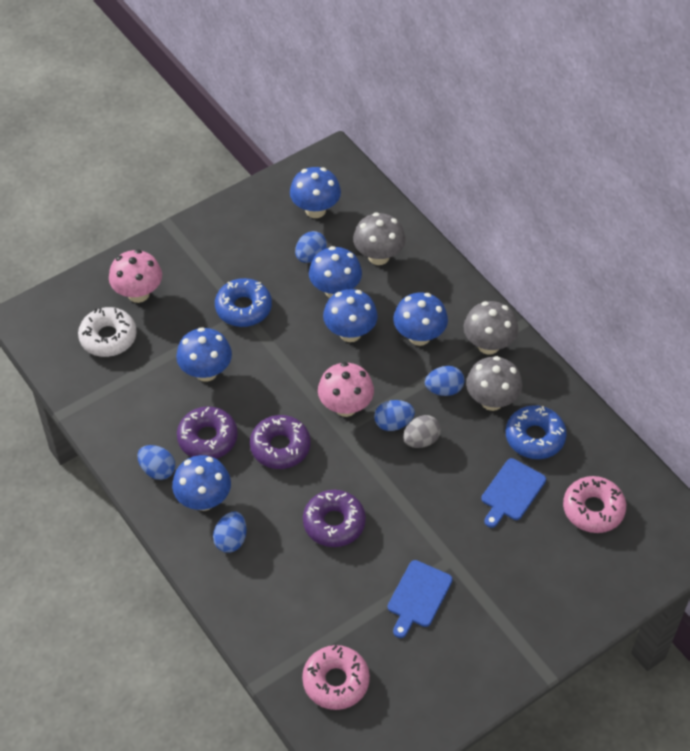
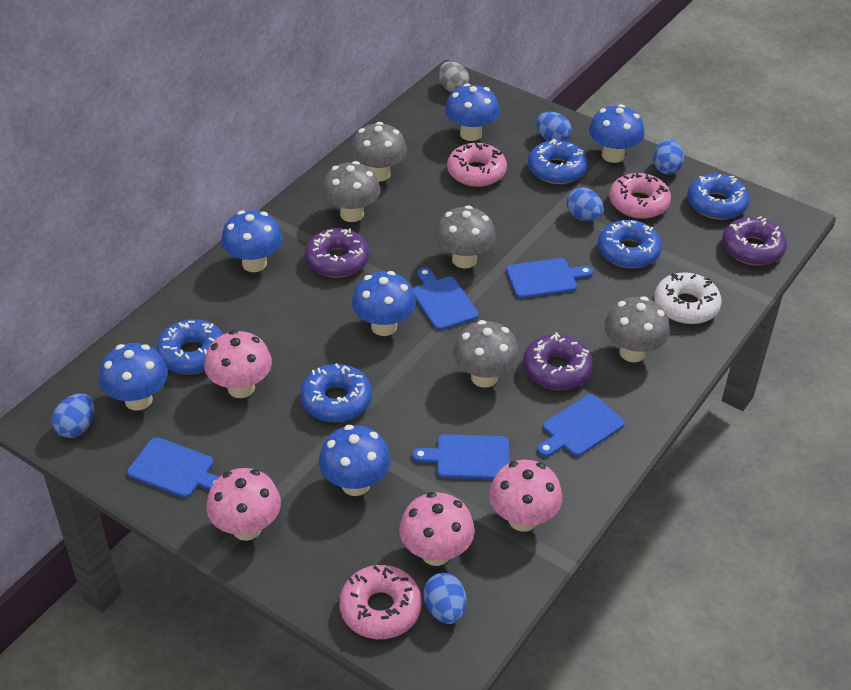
blue cutting board: 2 -> 5
blue donut: 2 -> 5
grey mushroom: 3 -> 5
pink donut: 2 -> 3
pink mushroom: 2 -> 4

